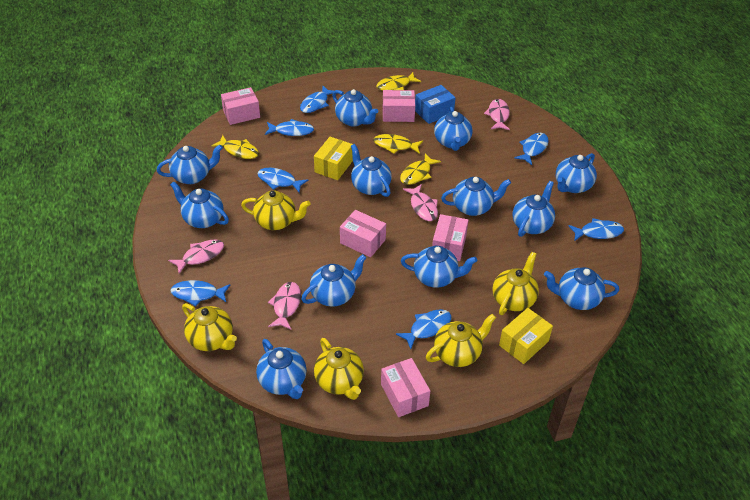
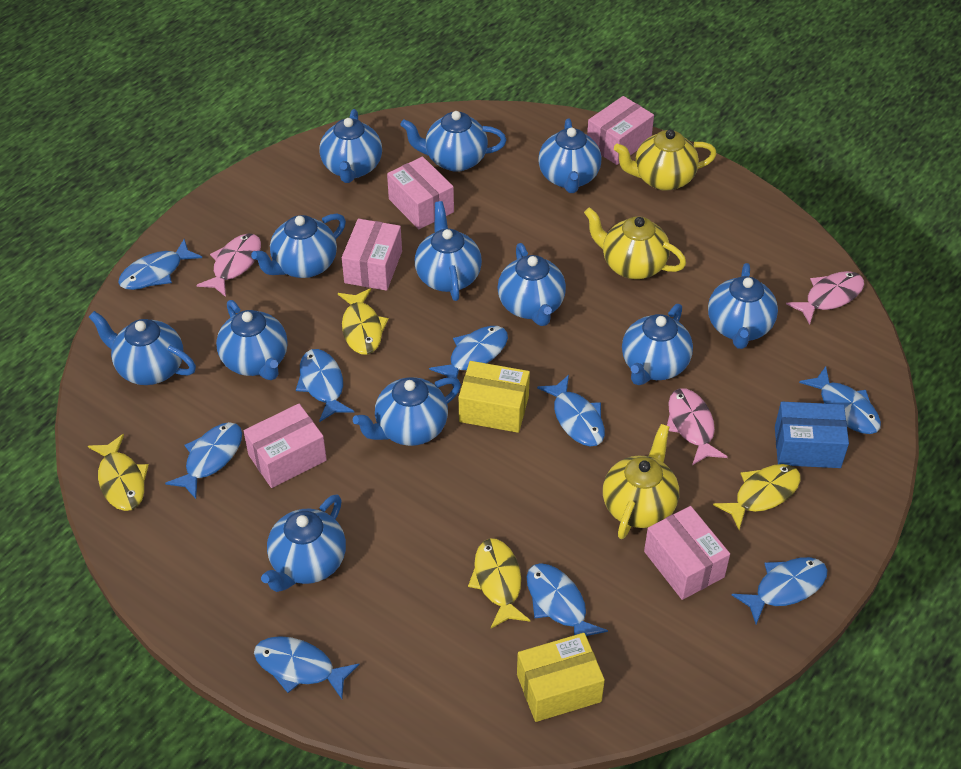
blue fish: 7 -> 9
pink fish: 4 -> 3
yellow teapot: 5 -> 3

